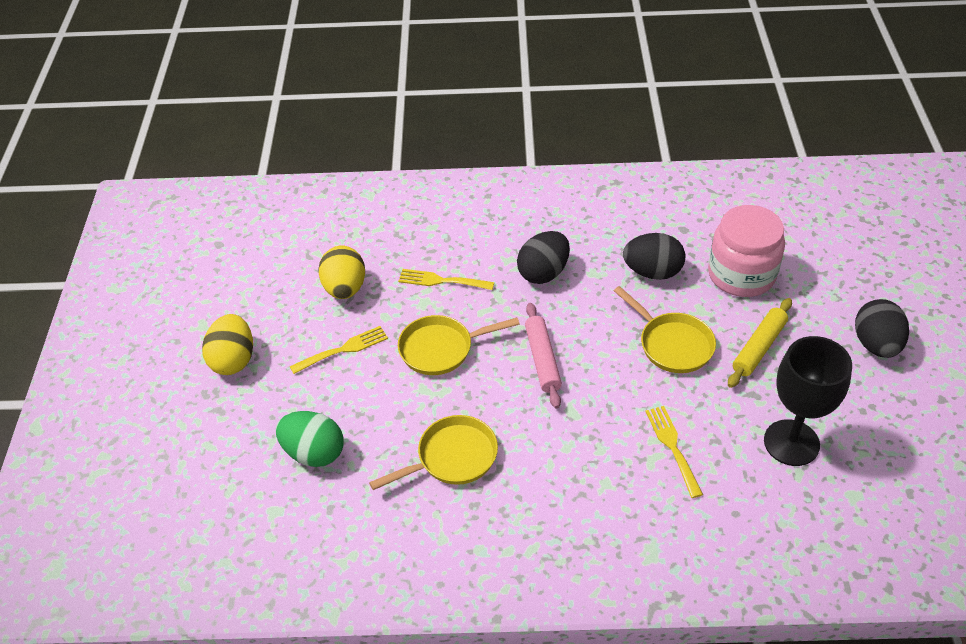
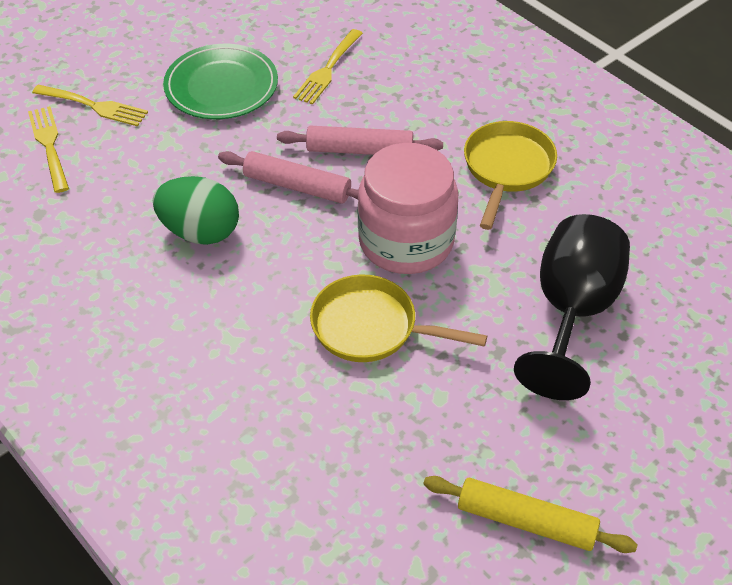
black egg: 3 -> 0
green plate: 0 -> 1
pink rolling pin: 1 -> 2
yellow egg: 2 -> 0
yellow pan: 3 -> 2

